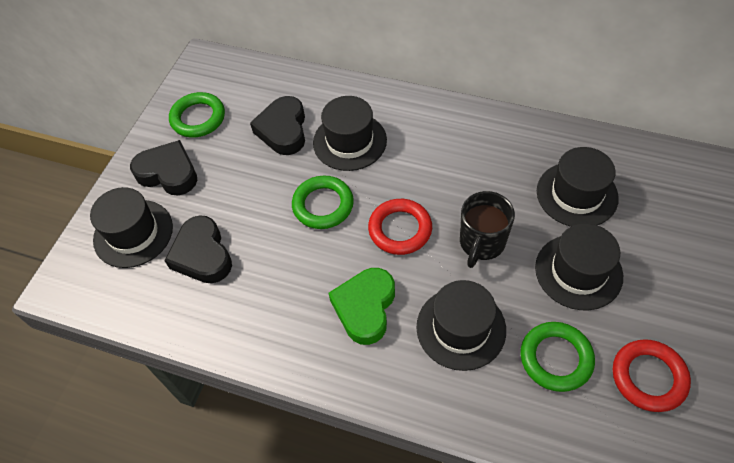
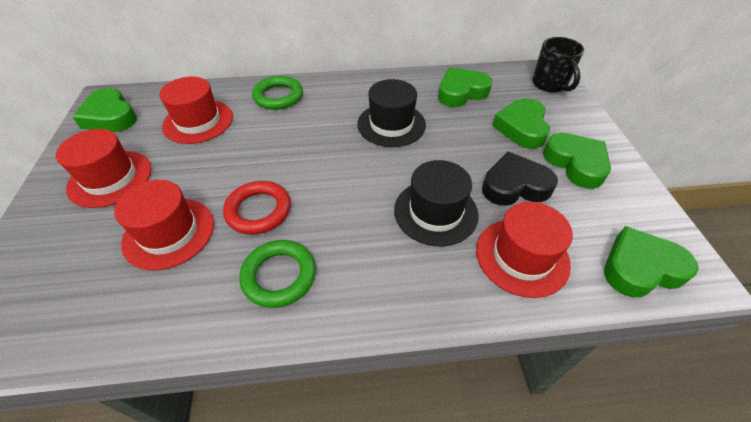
black hat: 5 -> 2
black heart: 3 -> 1
green heart: 1 -> 5
green ring: 3 -> 2
red hat: 0 -> 4
red ring: 2 -> 1

